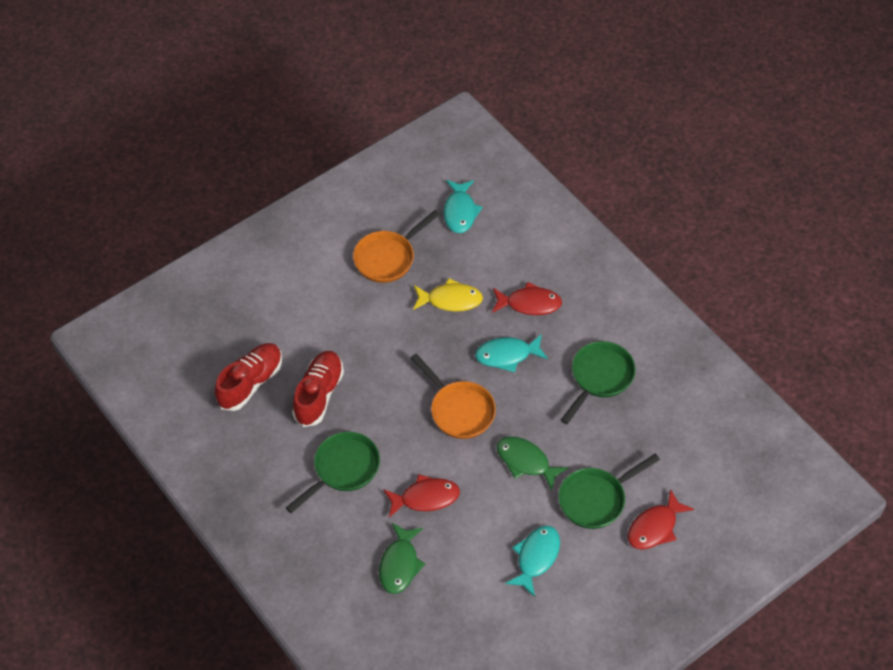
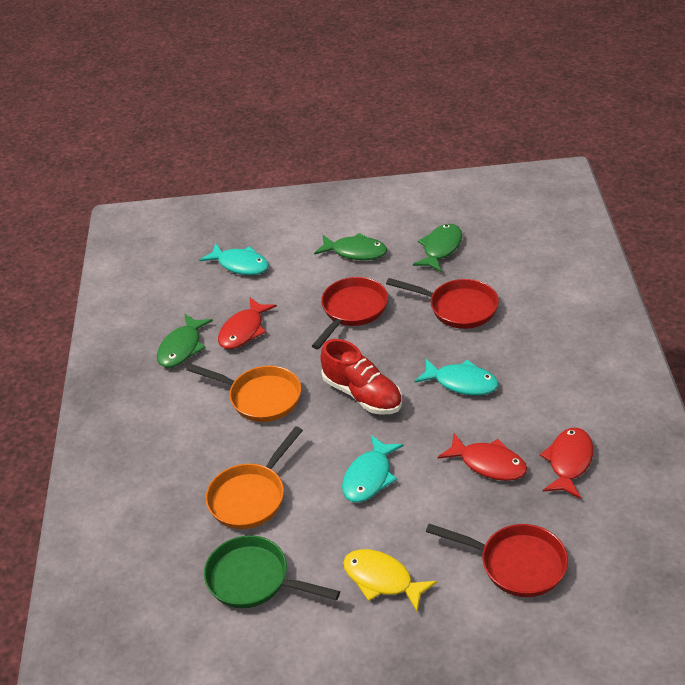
green fish: 2 -> 3
green pan: 3 -> 1
red pan: 0 -> 3
red shoe: 2 -> 1

